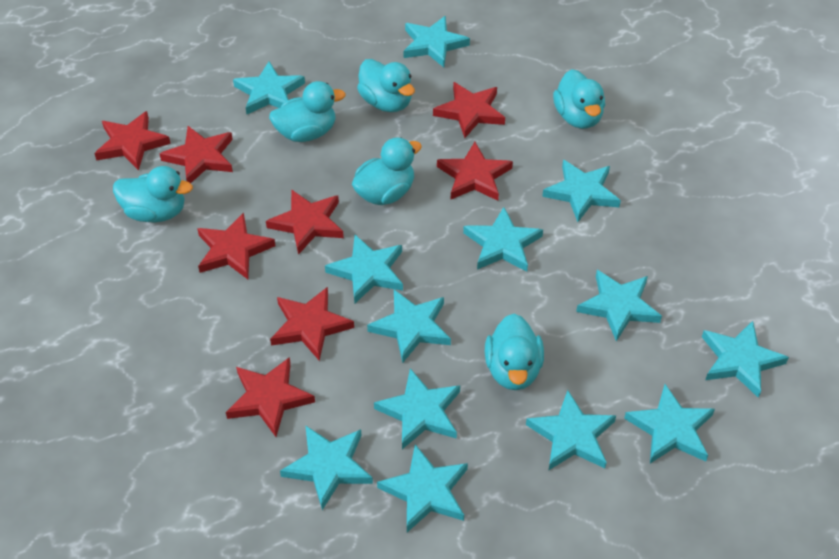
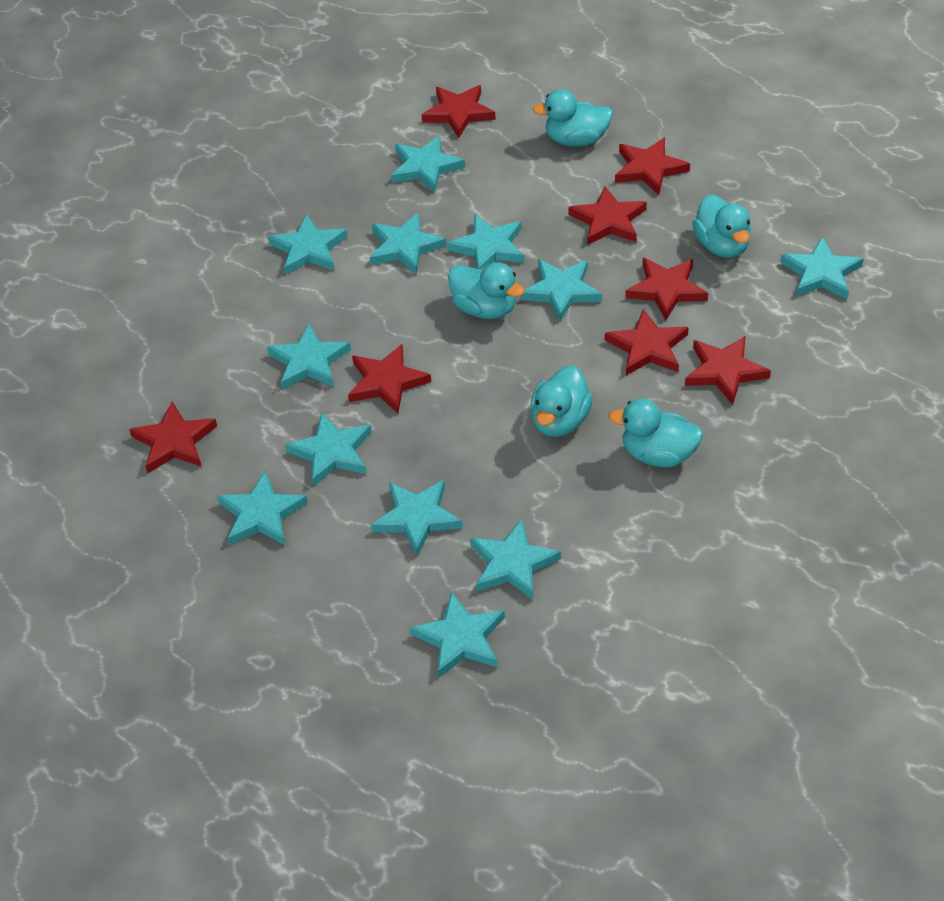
turquoise duck: 6 -> 5
turquoise star: 13 -> 12

